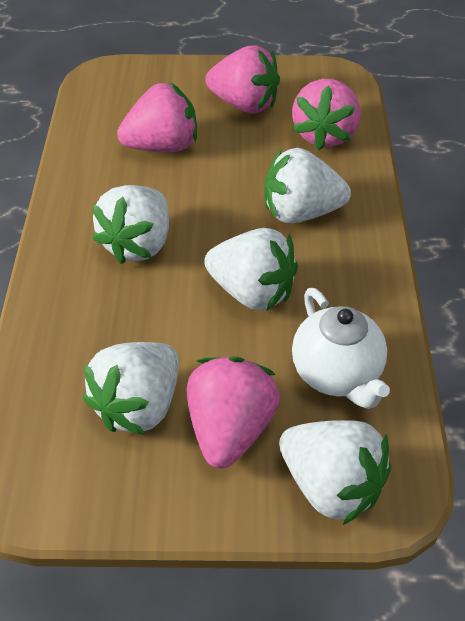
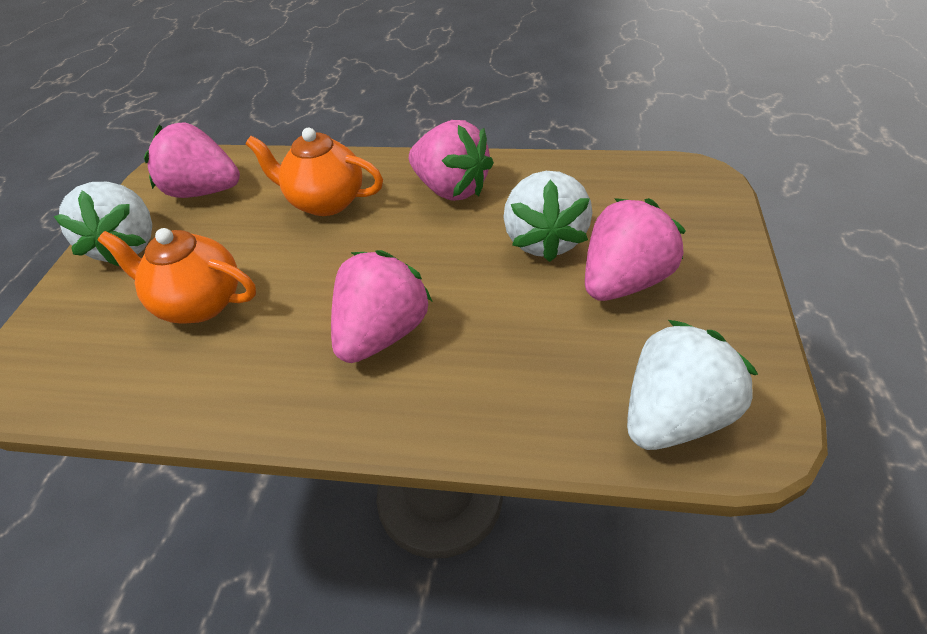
orange teapot: 0 -> 2
white strawberry: 5 -> 3
white teapot: 1 -> 0

